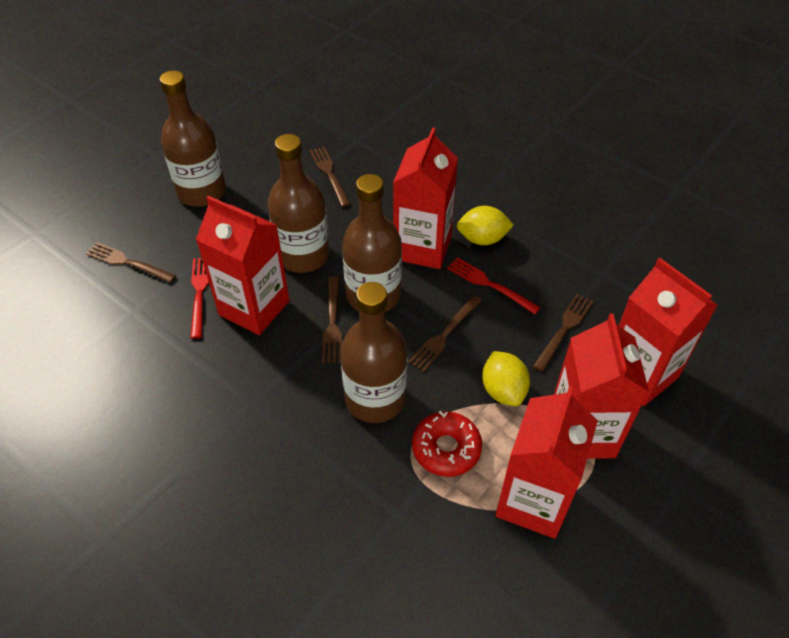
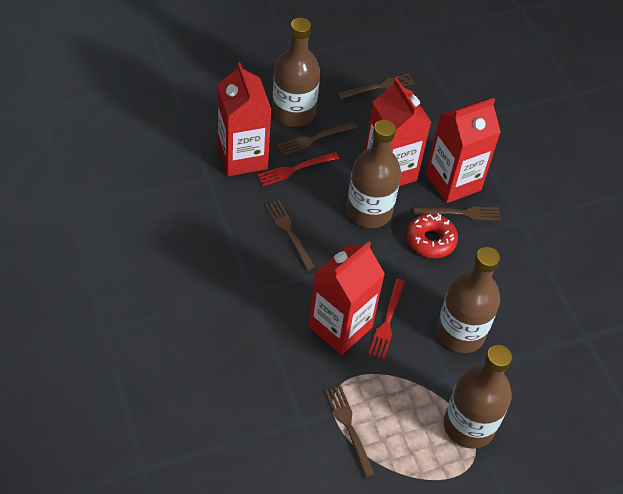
red carton: 5 -> 4
yellow lemon: 2 -> 0

